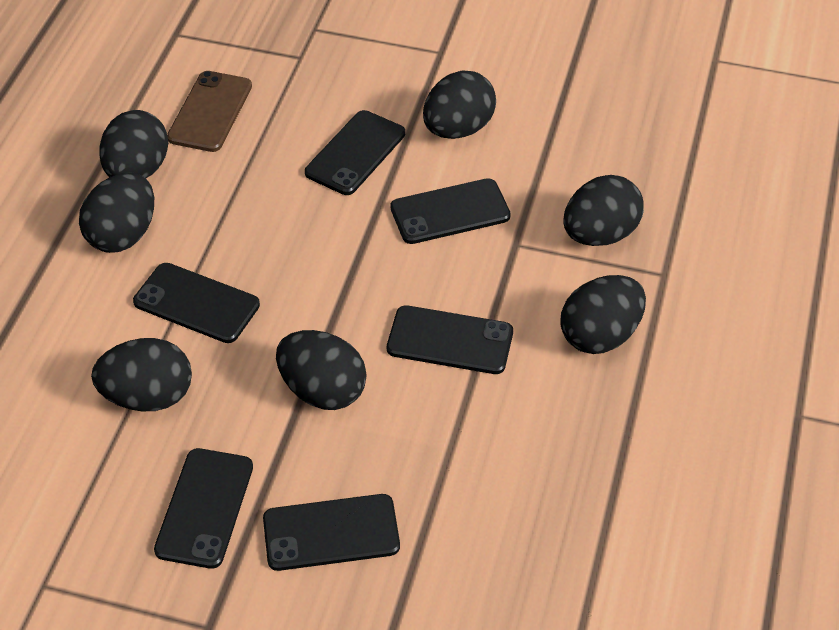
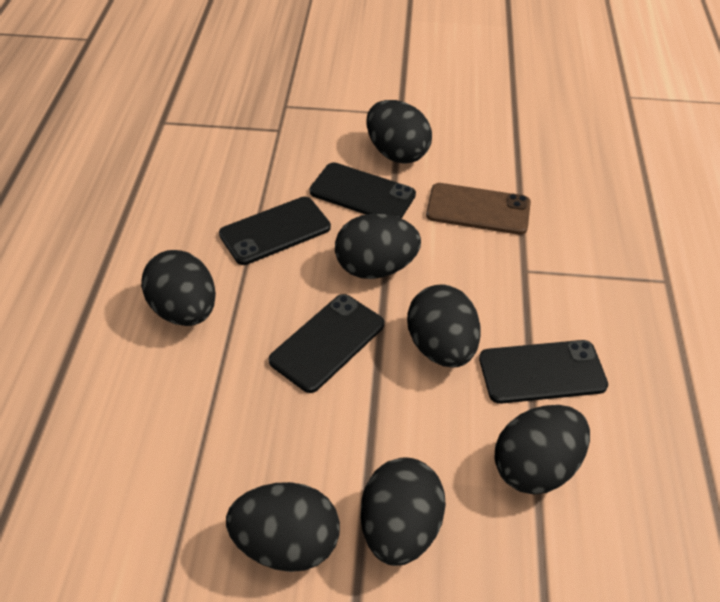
black phone: 6 -> 4

